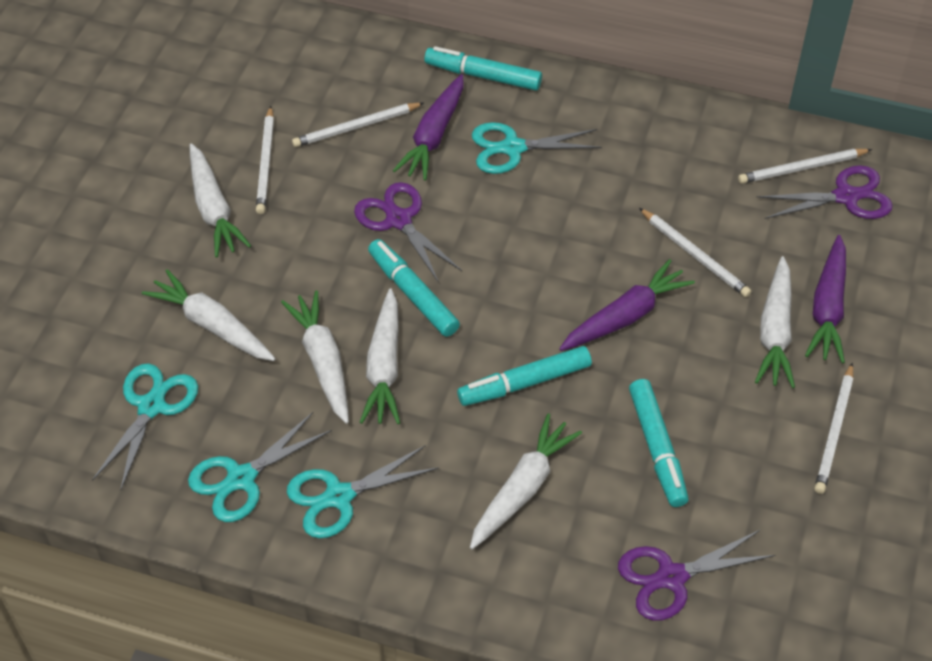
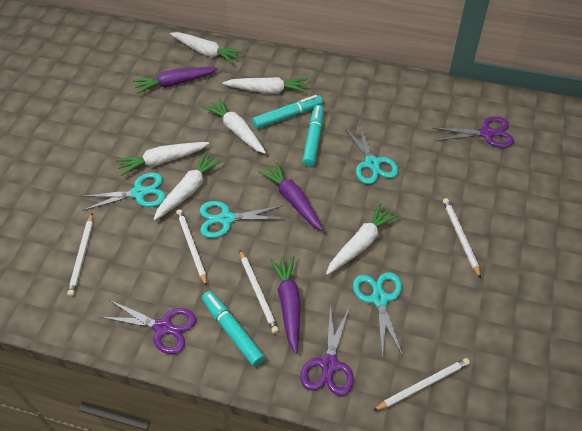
turquoise marker: 4 -> 3

